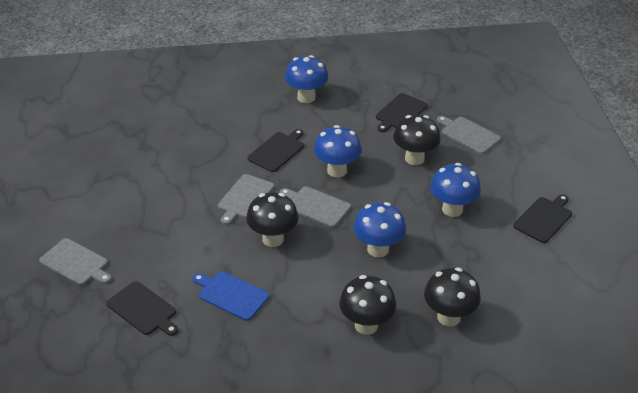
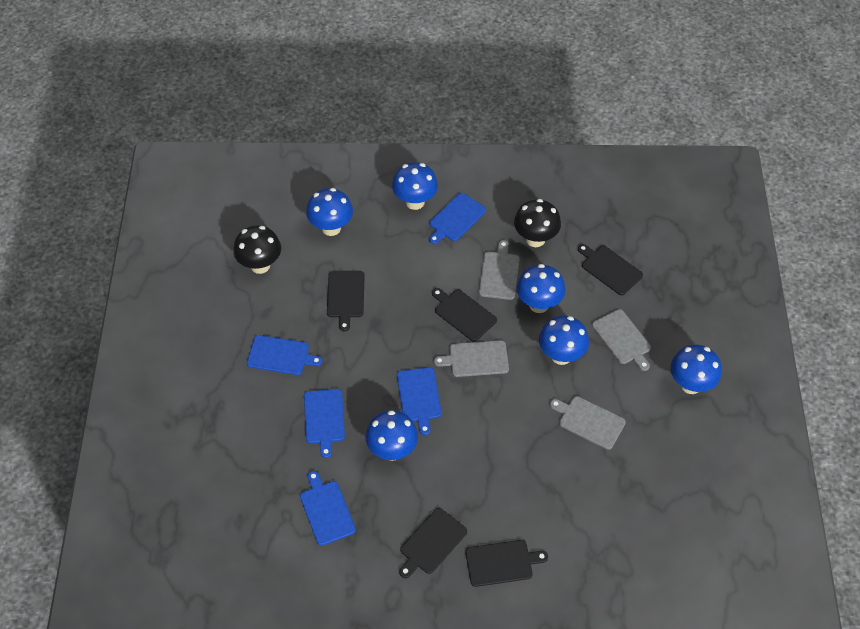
black cutting board: 4 -> 5
black mushroom: 4 -> 2
blue cutting board: 1 -> 5
blue mushroom: 4 -> 6

